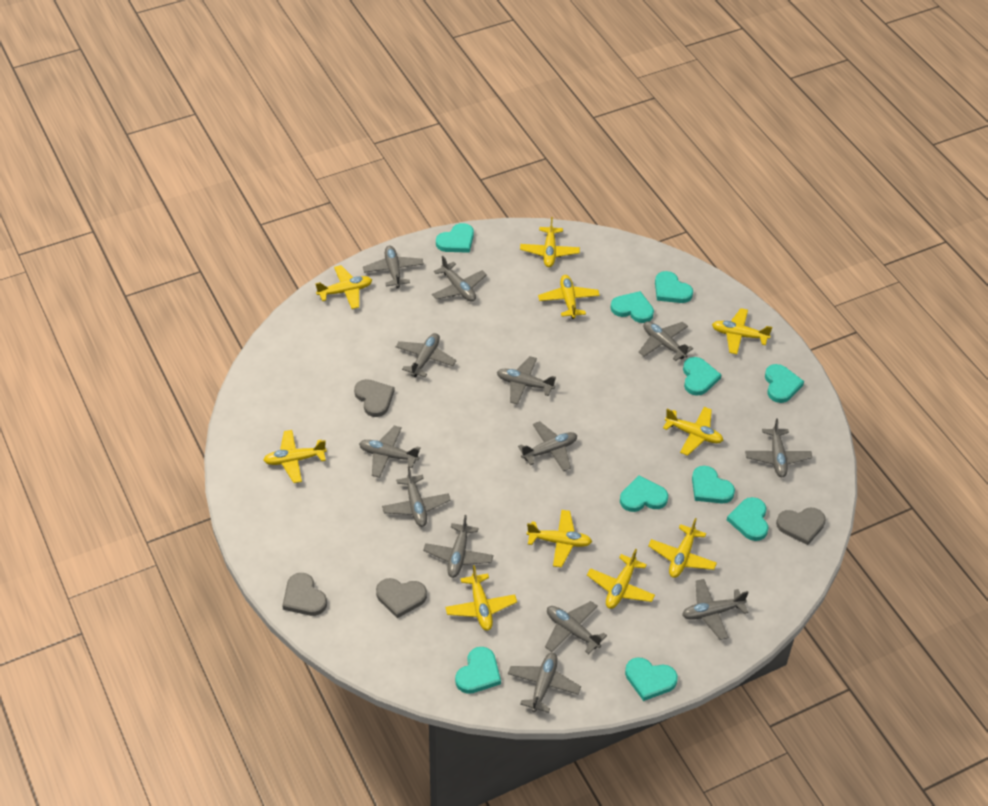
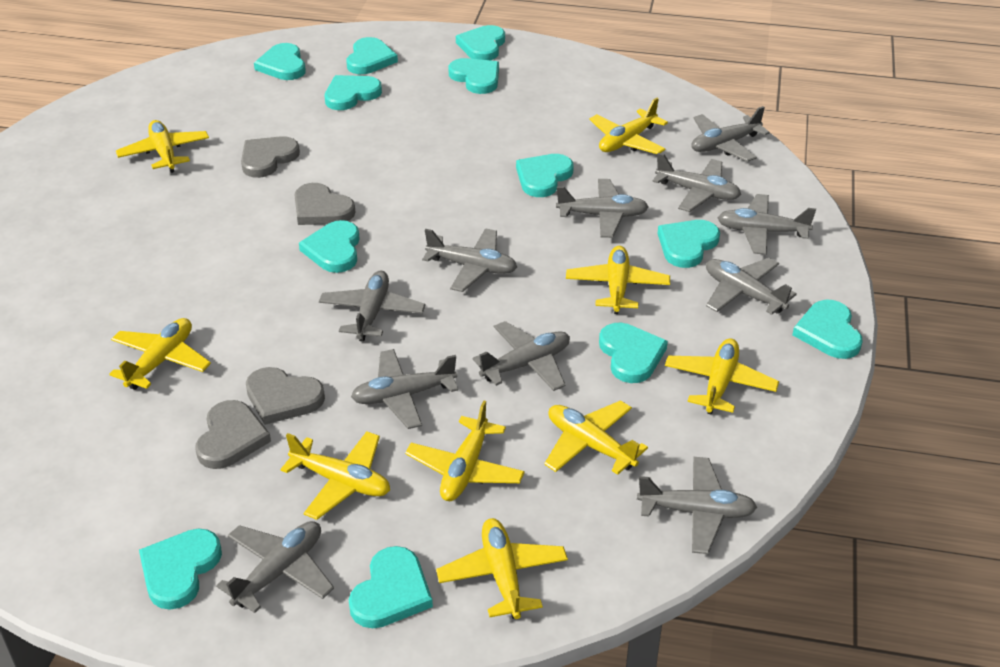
grey plane: 13 -> 11
turquoise heart: 10 -> 12
yellow plane: 10 -> 9

